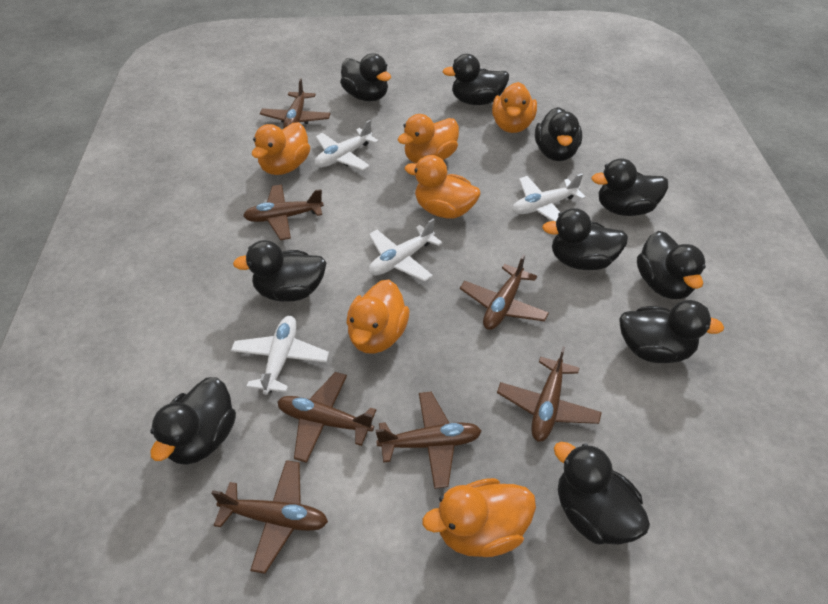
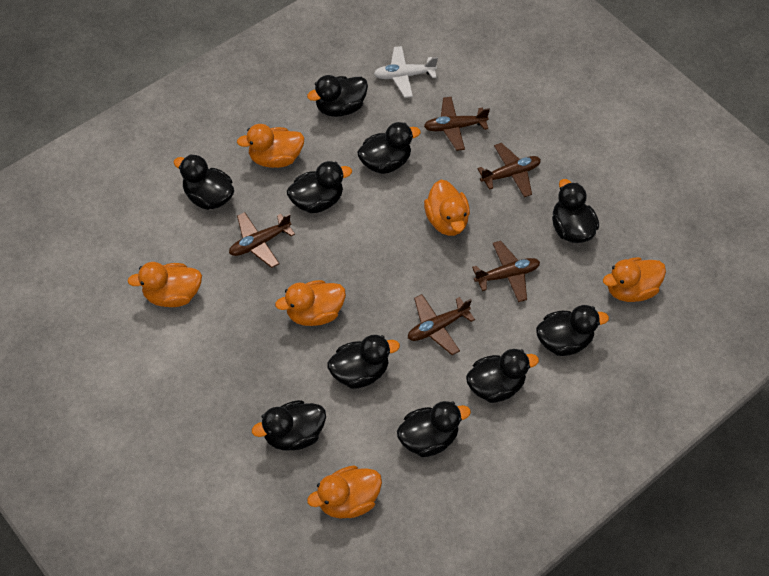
brown plane: 7 -> 5
white plane: 4 -> 1

